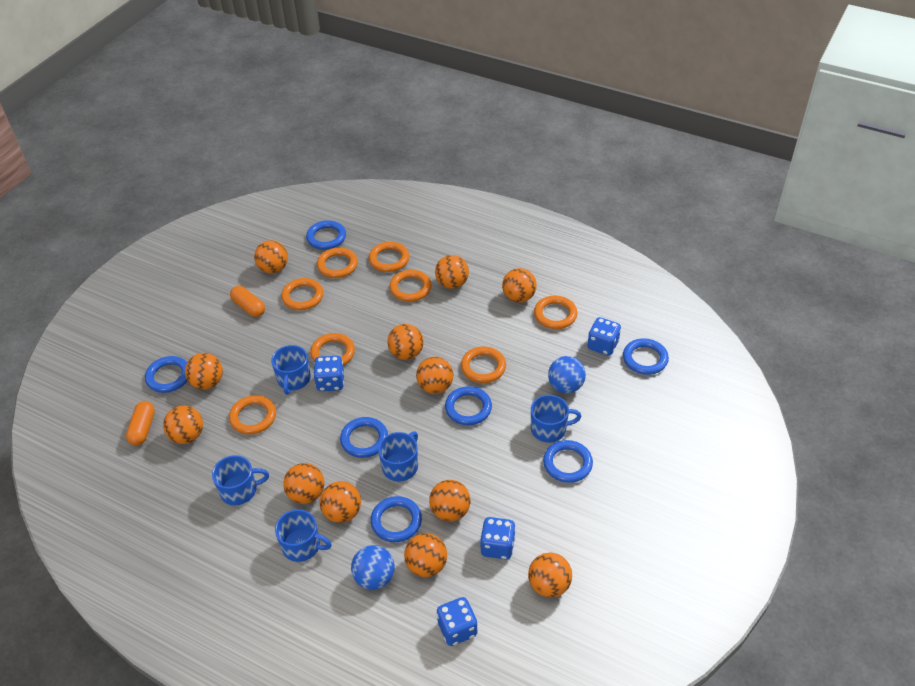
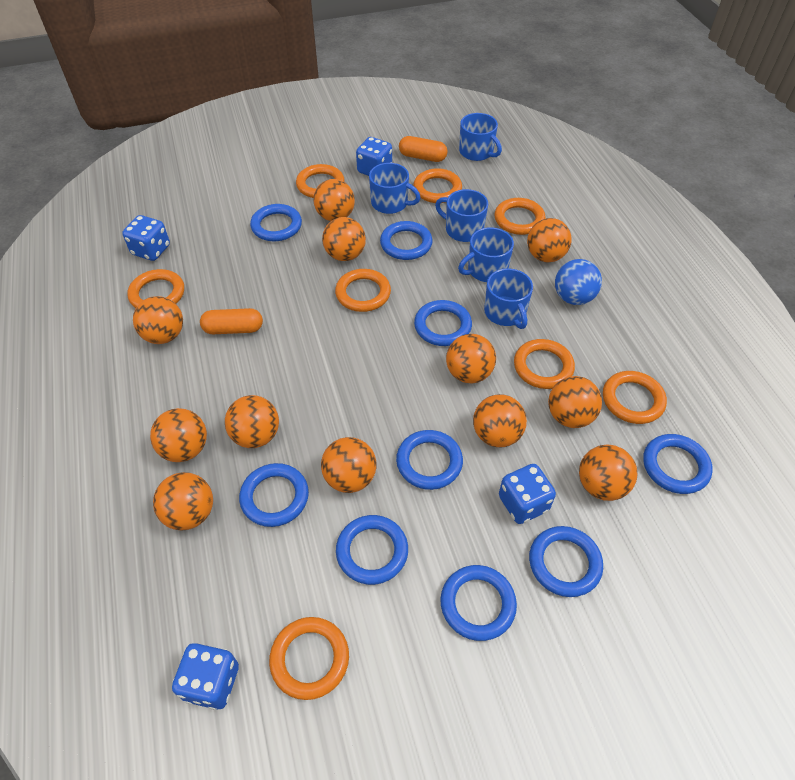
blue ball: 2 -> 1
blue ring: 7 -> 9

